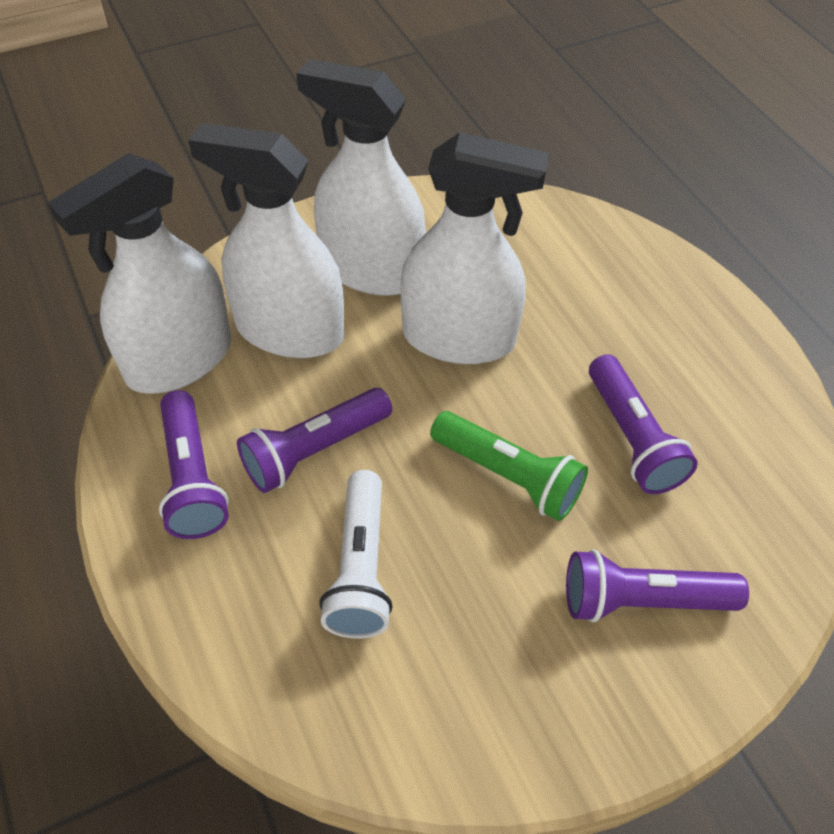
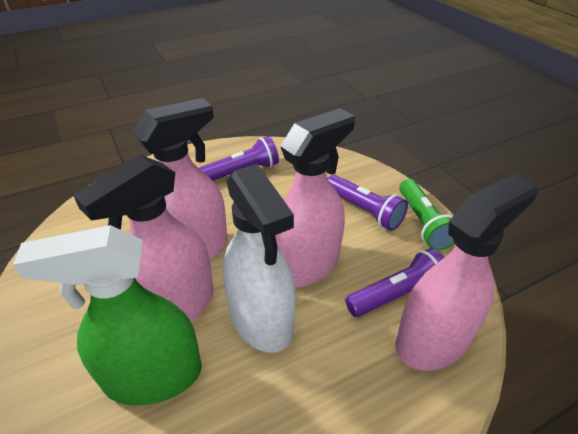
green spray bottle: 0 -> 1
pink spray bottle: 0 -> 4
purple flashlight: 4 -> 3
white flashlight: 1 -> 0
white spray bottle: 4 -> 1

